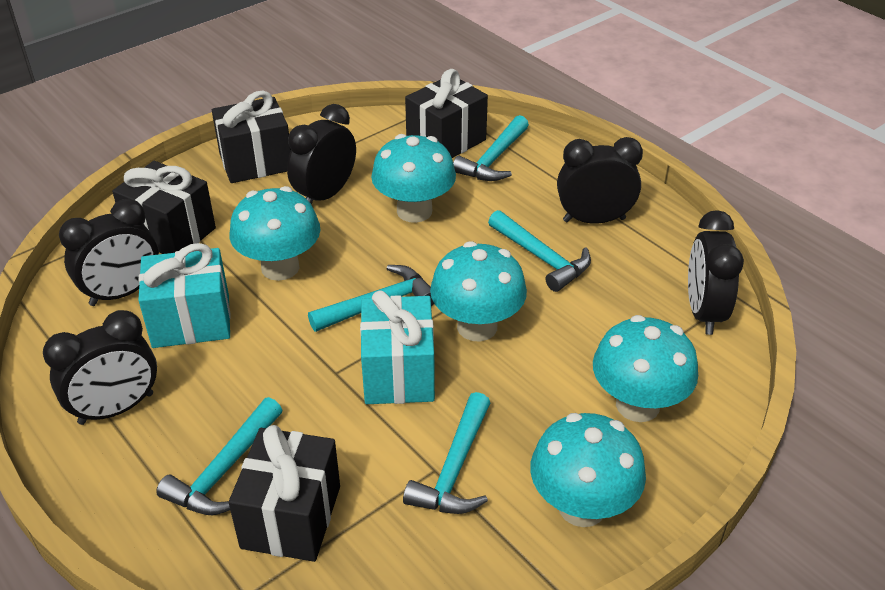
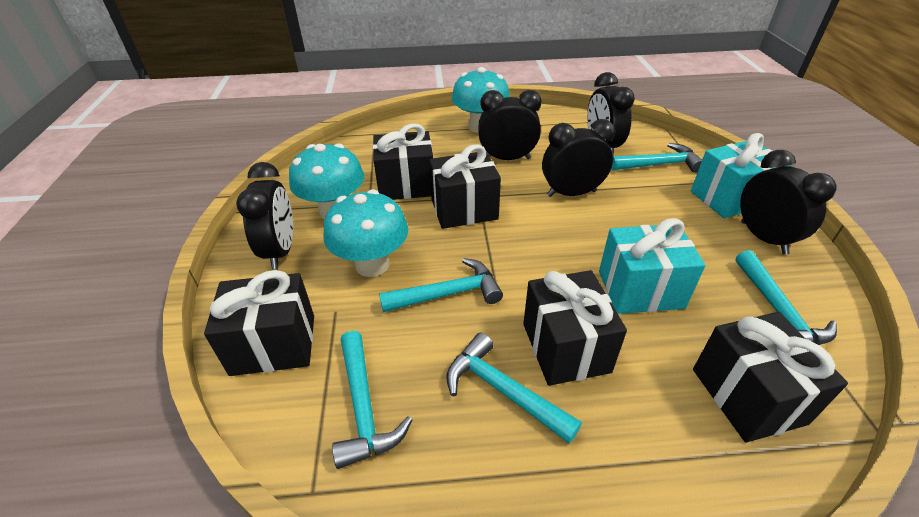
black gift: 4 -> 5
turquoise mushroom: 5 -> 3

